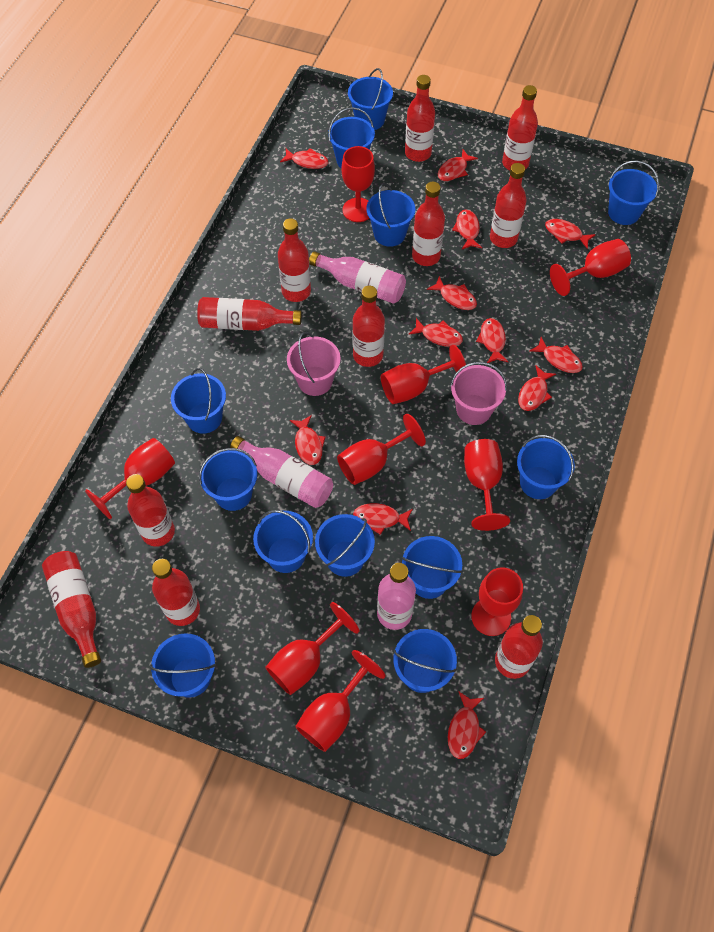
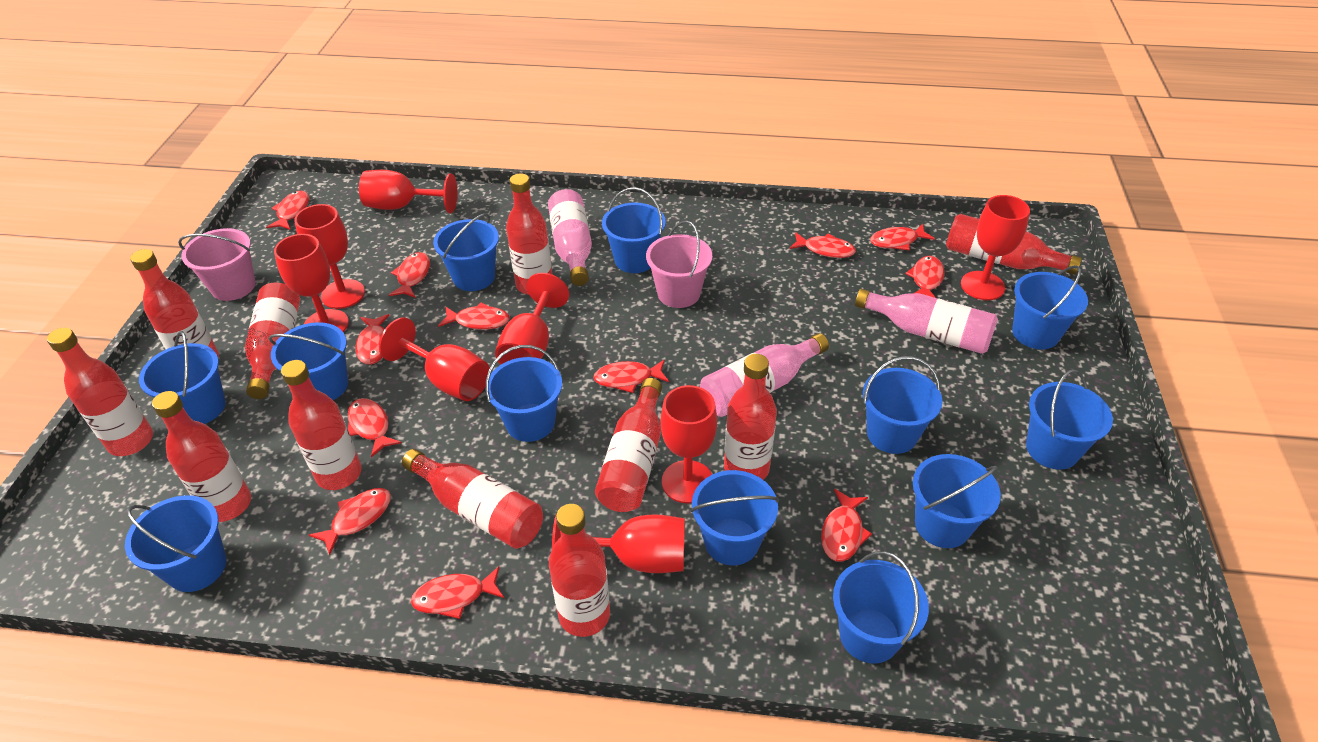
red goblet: 9 -> 8

